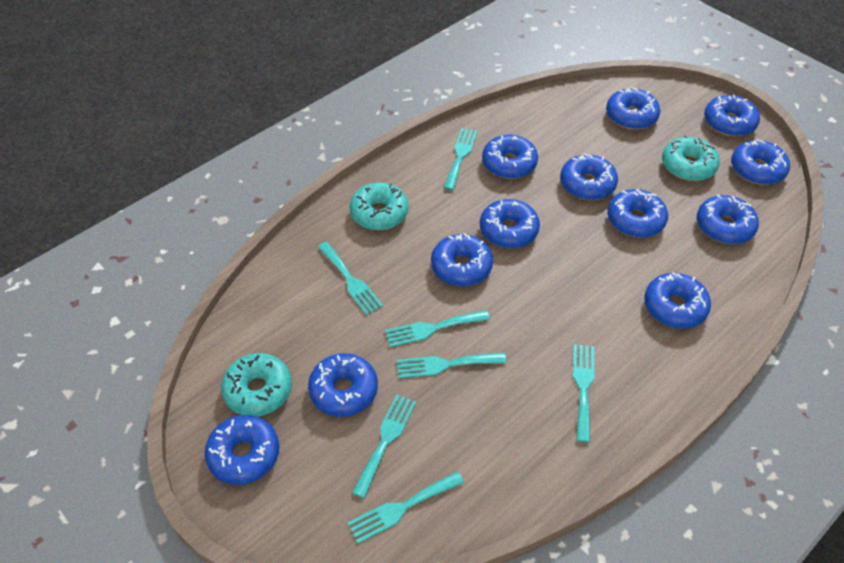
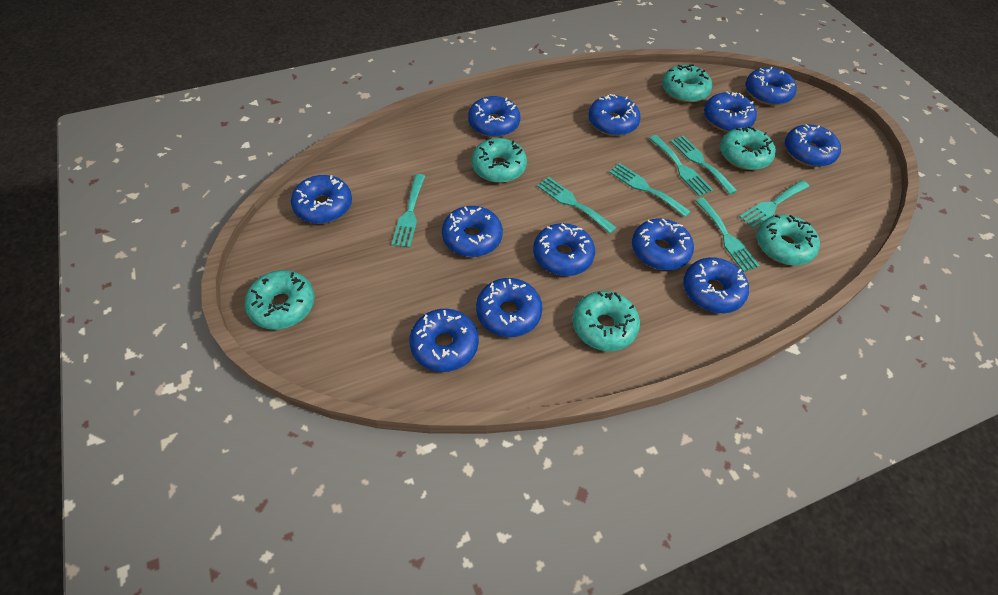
turquoise donut: 3 -> 6

